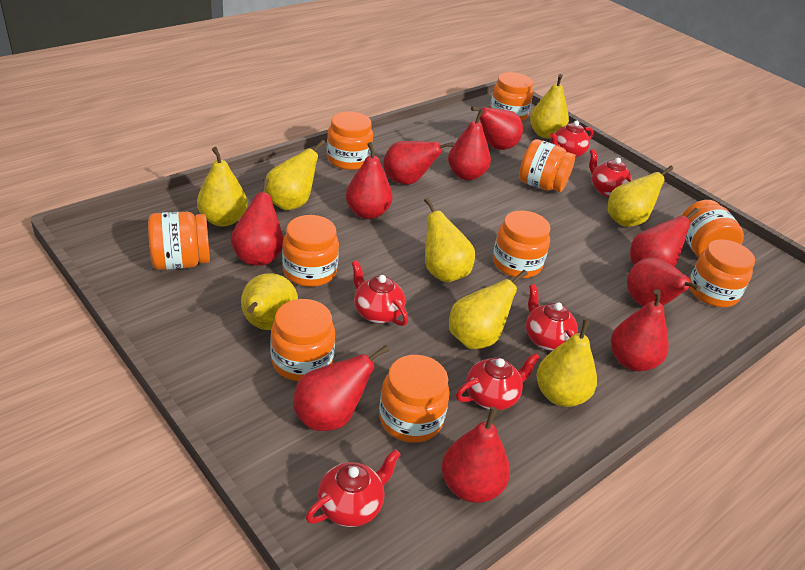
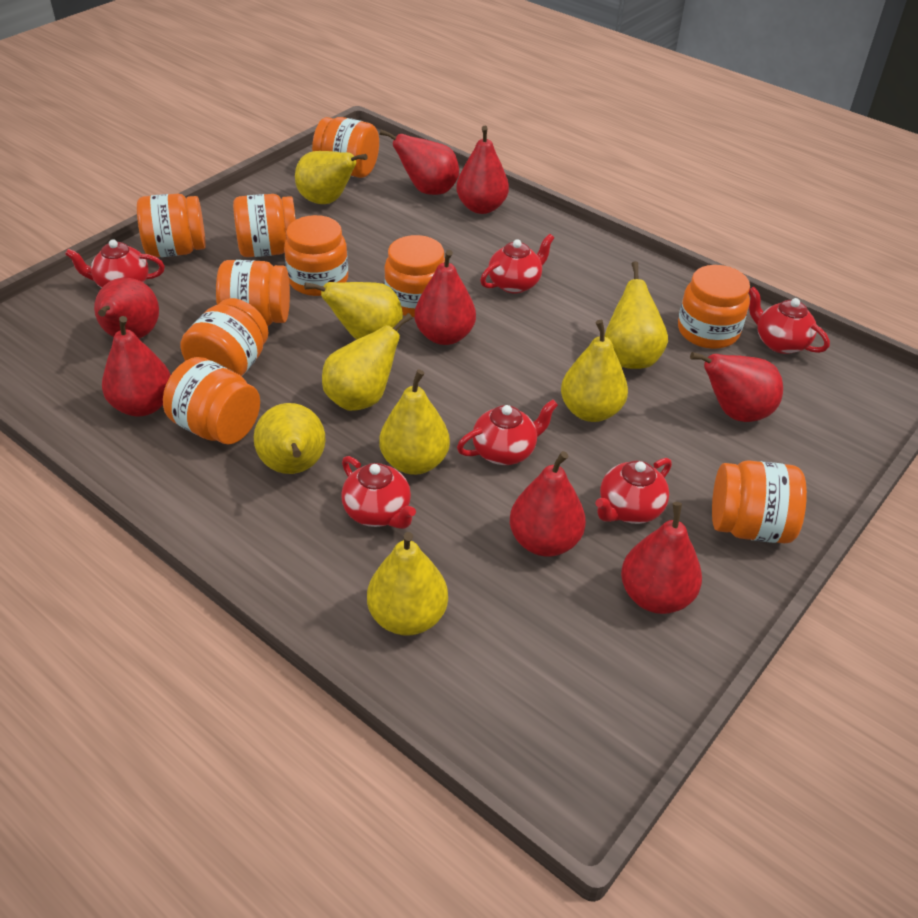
red pear: 10 -> 8

